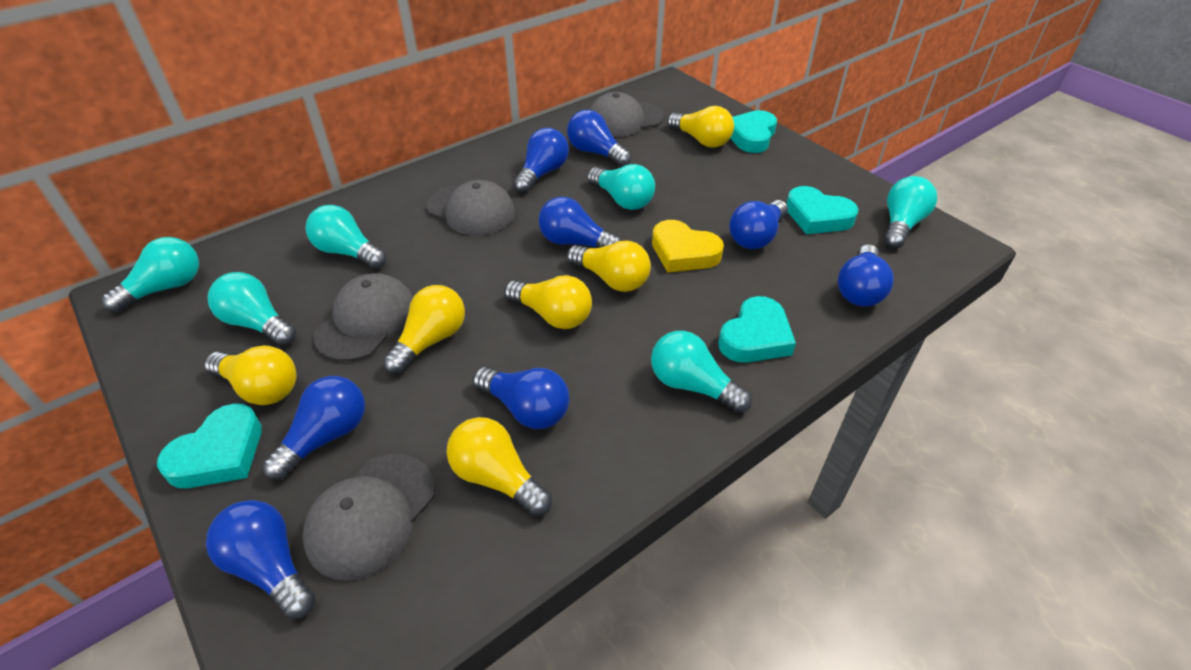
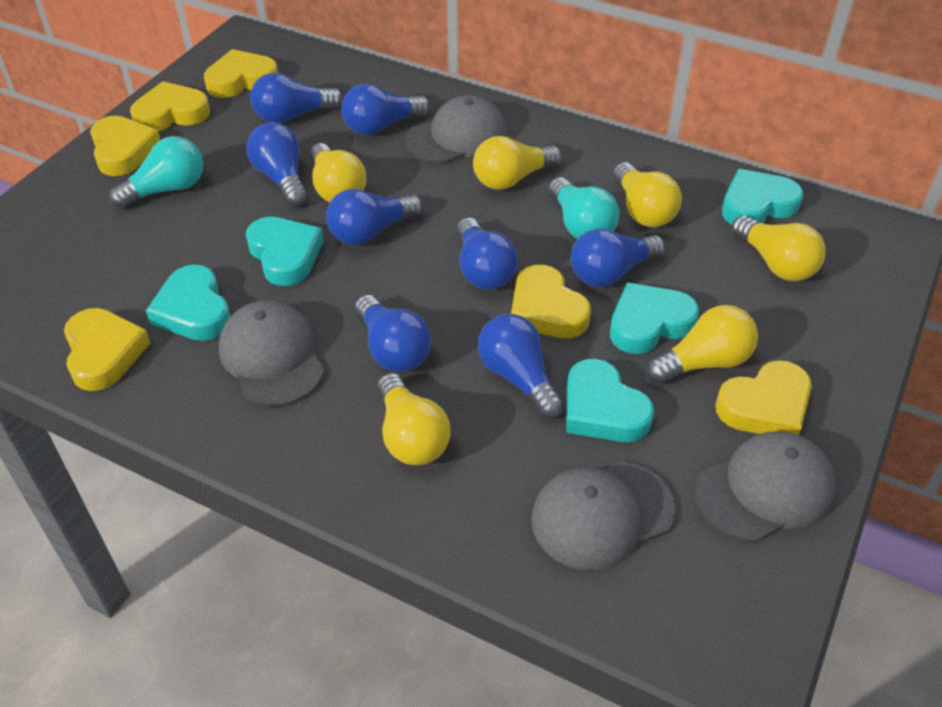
turquoise heart: 4 -> 5
turquoise light bulb: 6 -> 2
yellow heart: 1 -> 6

